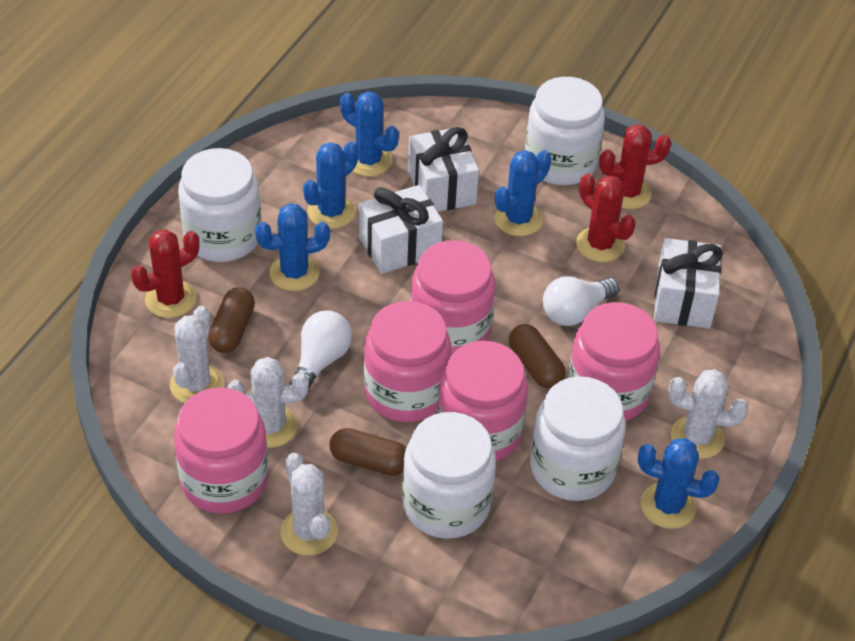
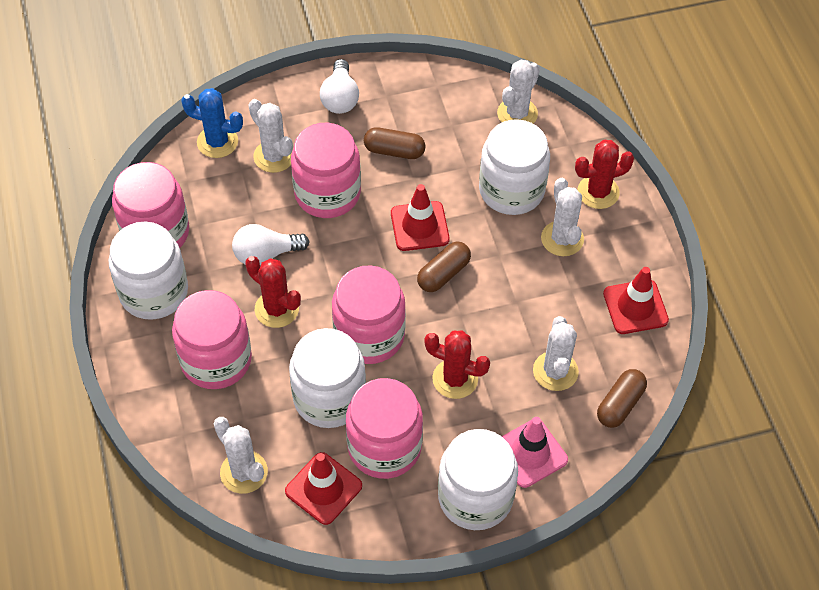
blue cactus: 5 -> 1
pink traffic cone: 0 -> 1
red traffic cone: 0 -> 3
white cactus: 4 -> 5
white gift: 3 -> 0

